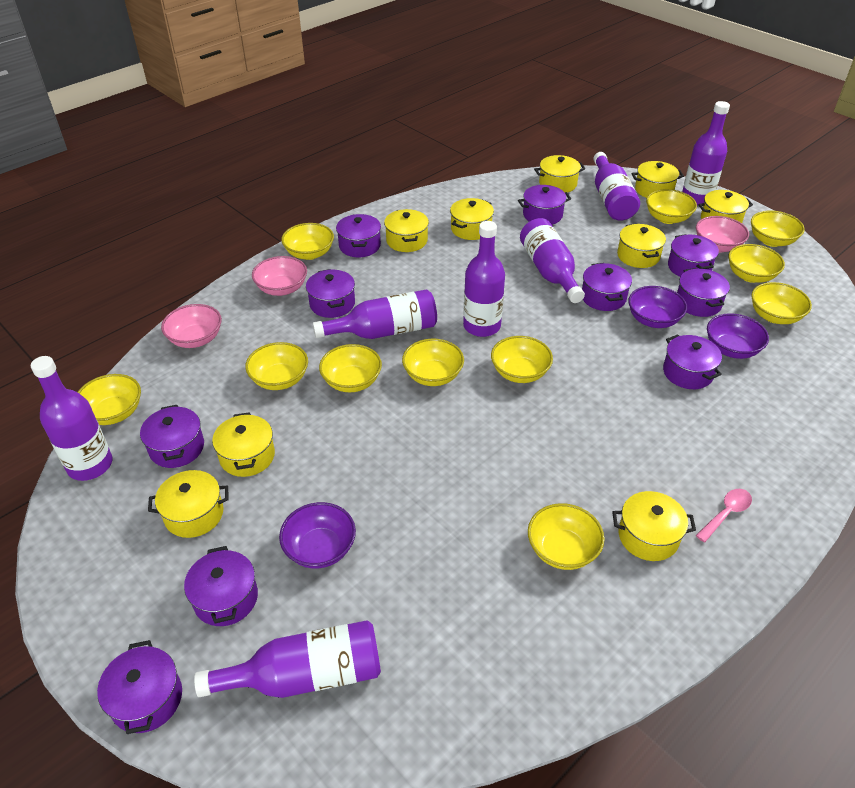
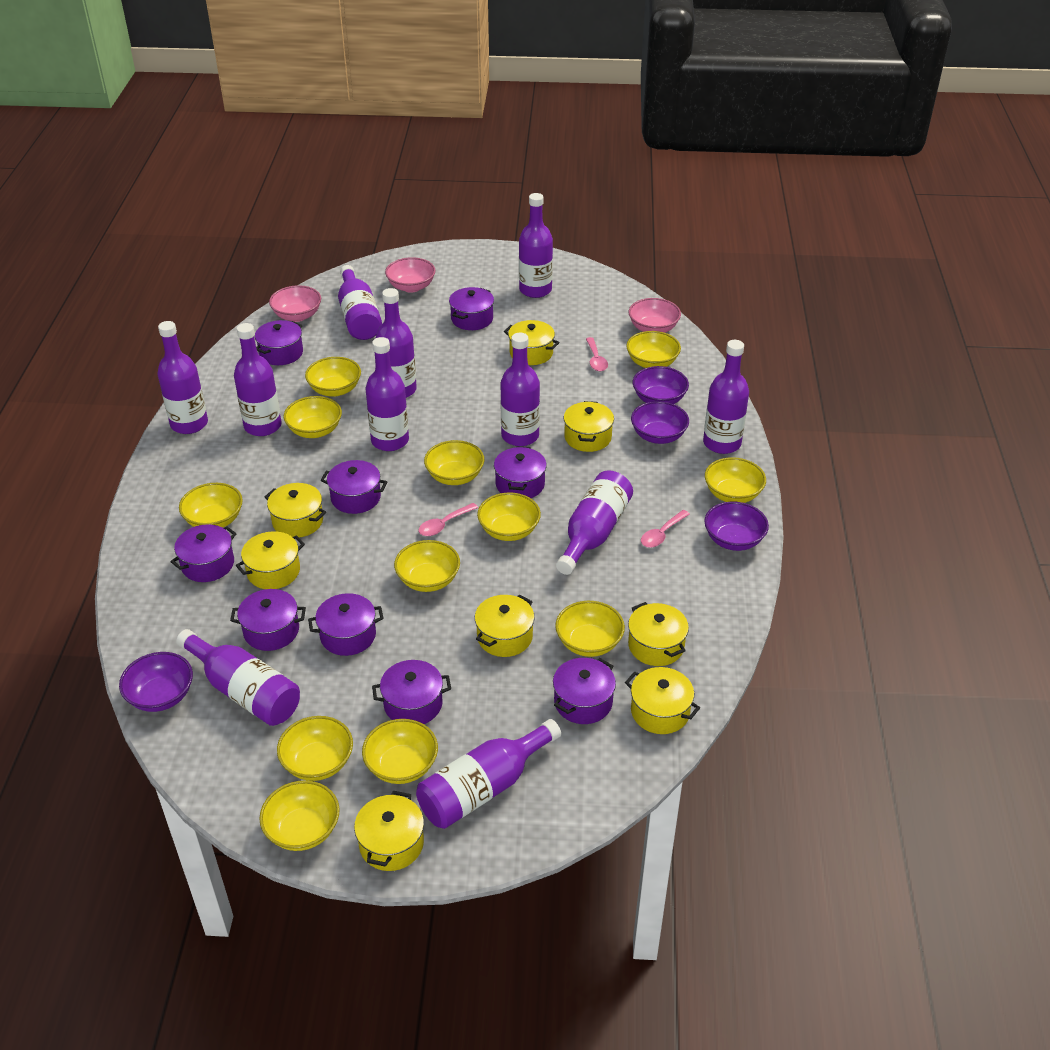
pink spoon: 1 -> 3
purple bottle: 7 -> 11
purple bowl: 3 -> 4
purple pot: 10 -> 9
yellow bowl: 11 -> 12
yellow pot: 9 -> 8

